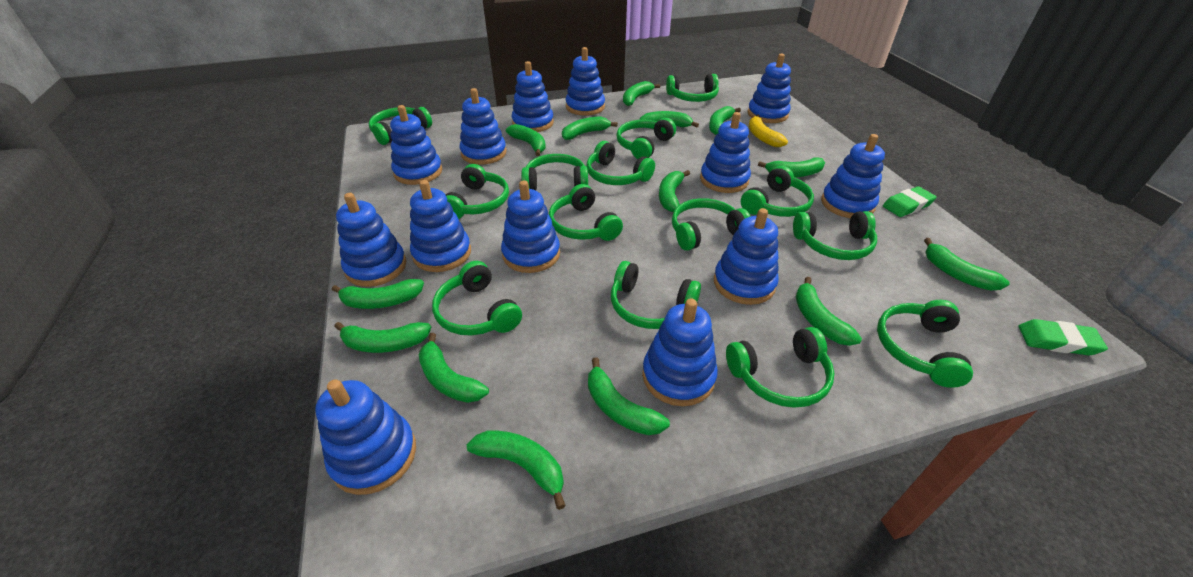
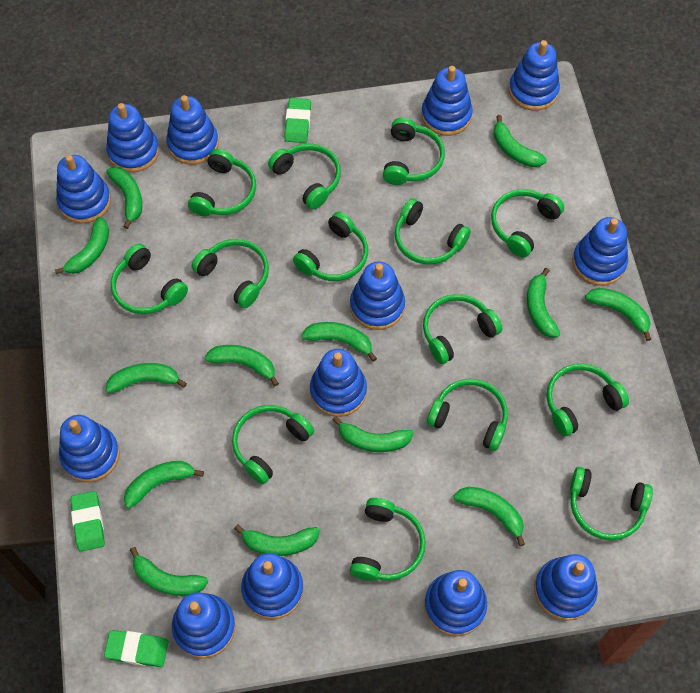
green banana: 14 -> 13
green eraser: 2 -> 3
yellow banana: 1 -> 0

